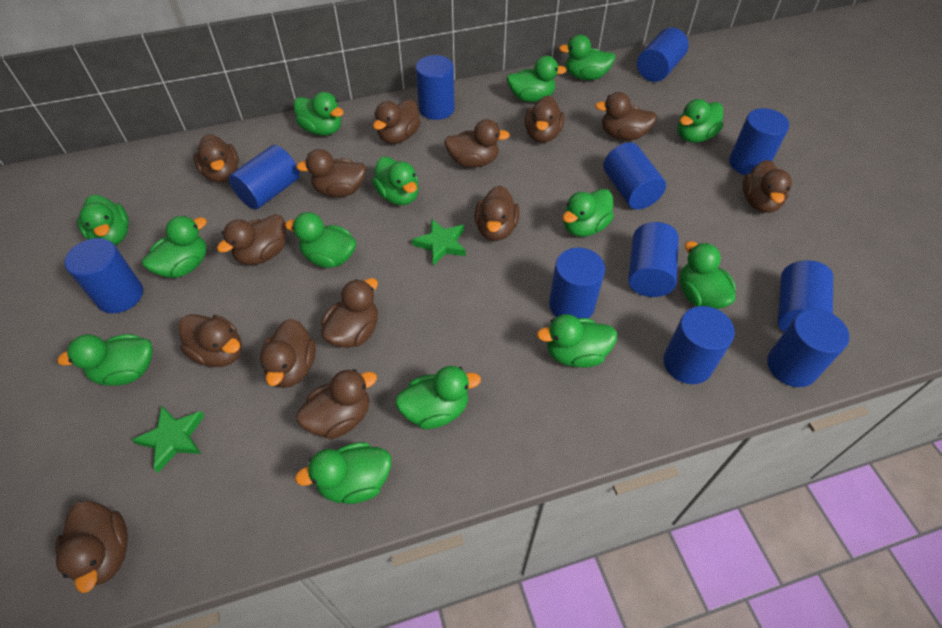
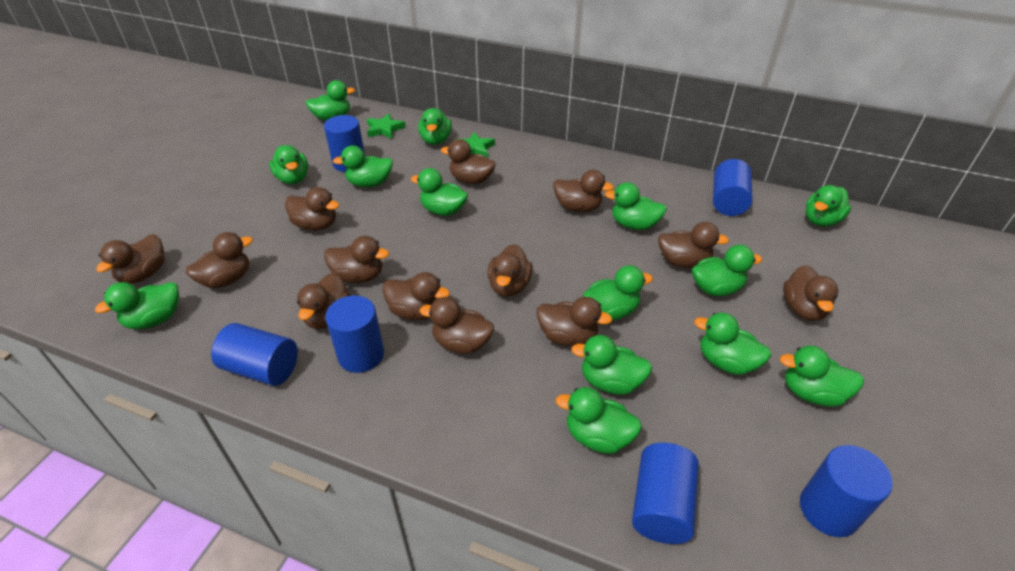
blue cylinder: 11 -> 6
brown duck: 14 -> 13

